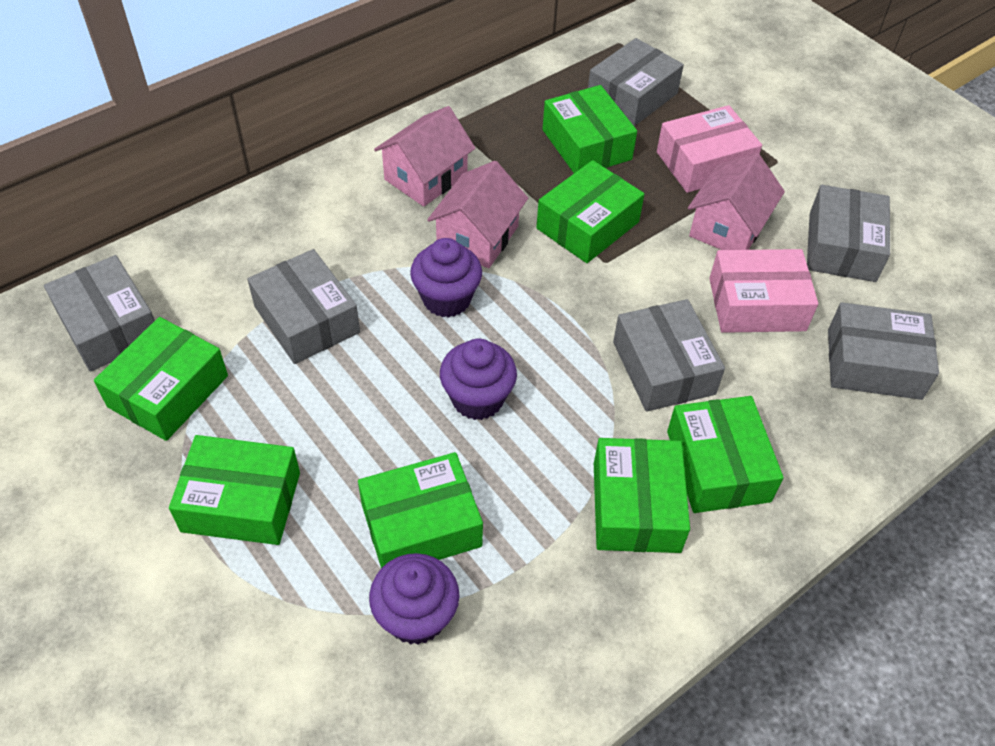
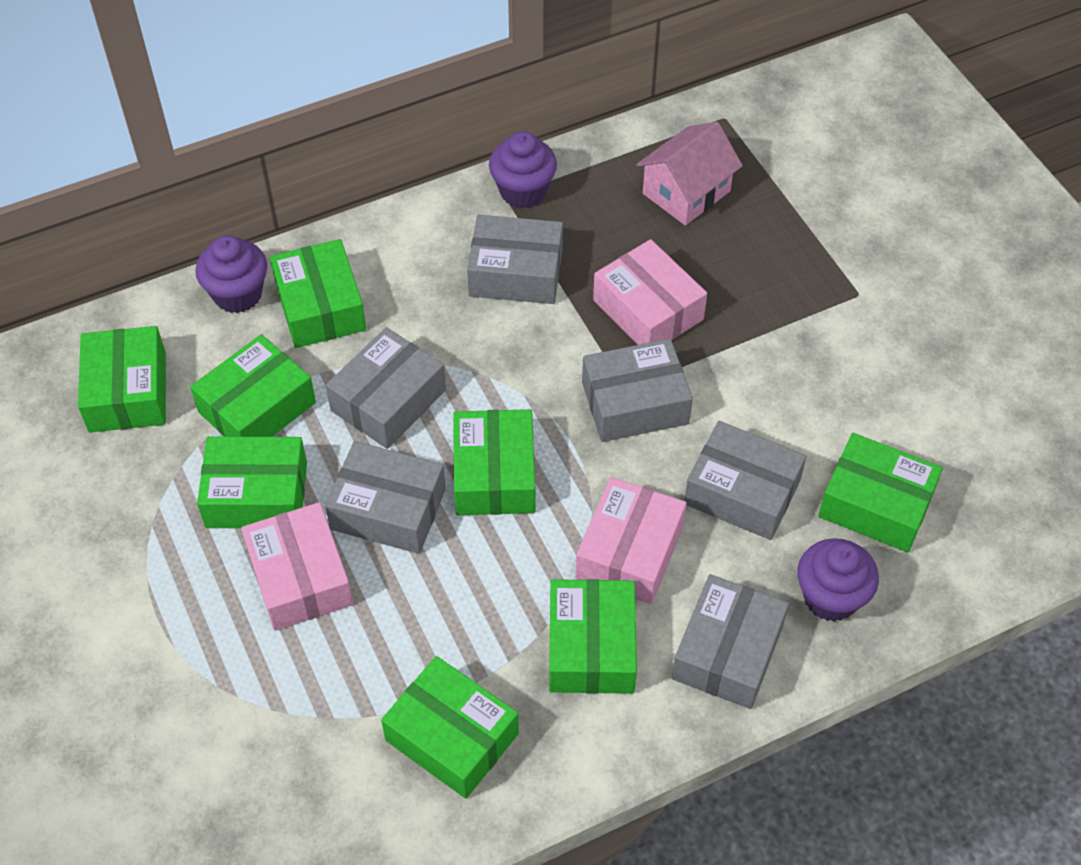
green box: 7 -> 8
pink box: 2 -> 3
pink house: 3 -> 1

